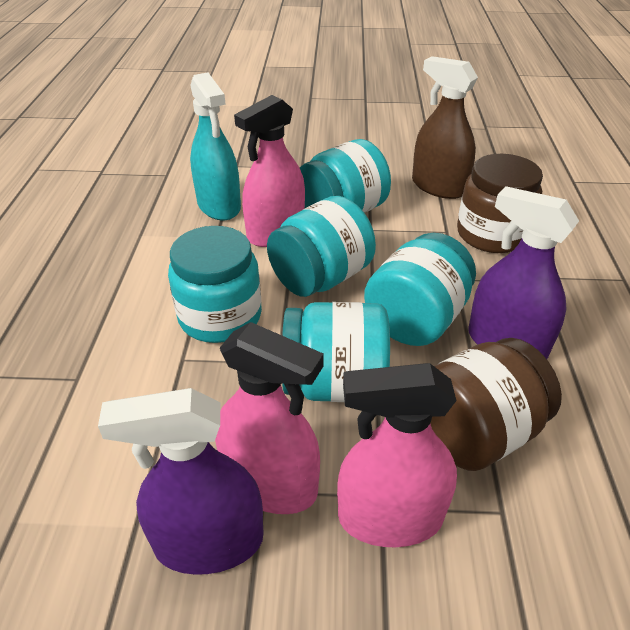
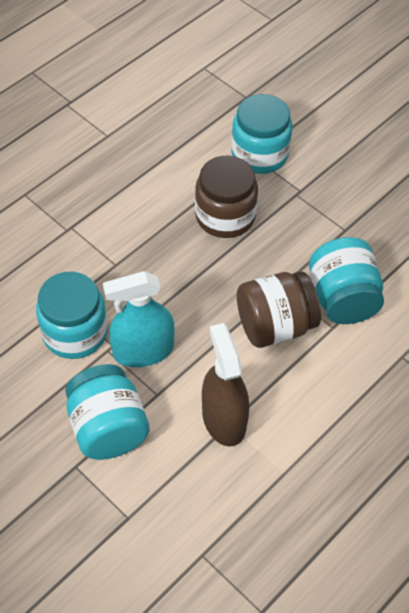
pink spray bottle: 3 -> 0
purple spray bottle: 2 -> 0
turquoise jar: 5 -> 4

